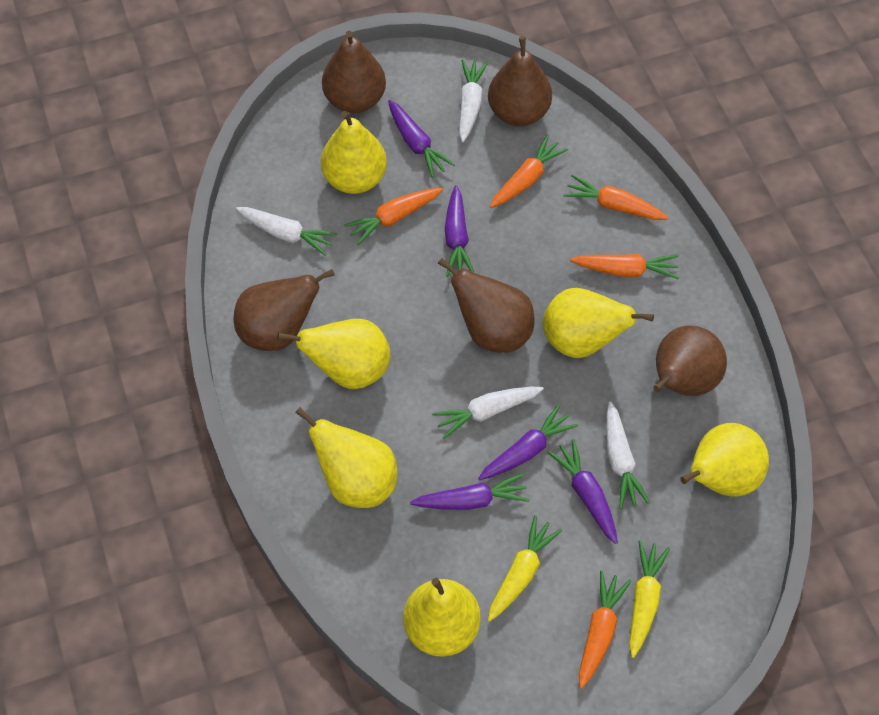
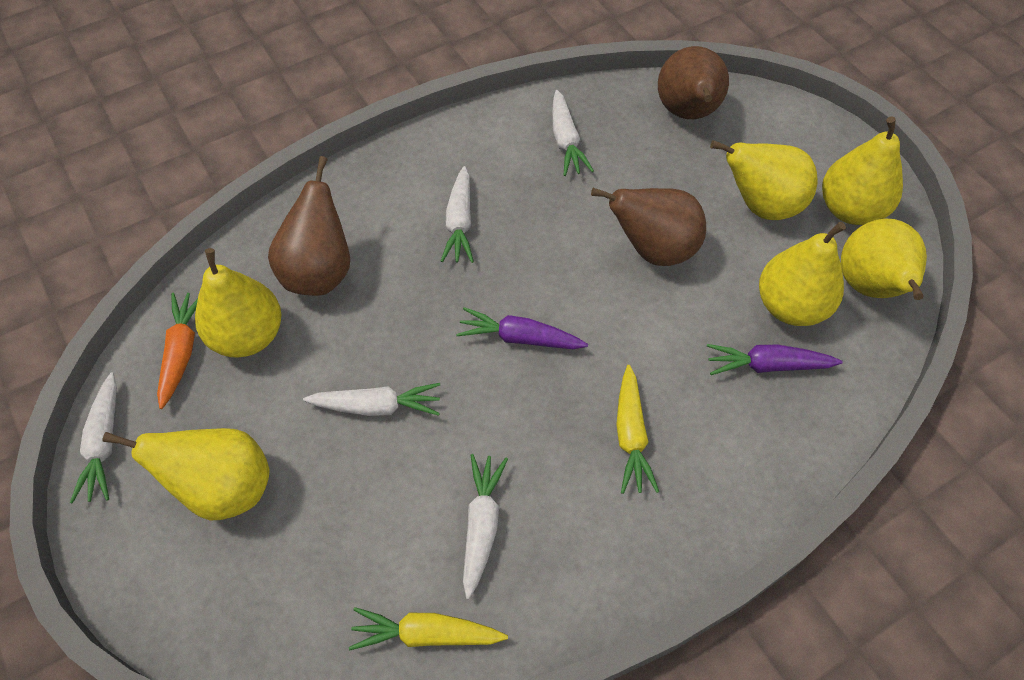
brown pear: 5 -> 3
orange carrot: 5 -> 1
purple carrot: 5 -> 2
white carrot: 4 -> 5

